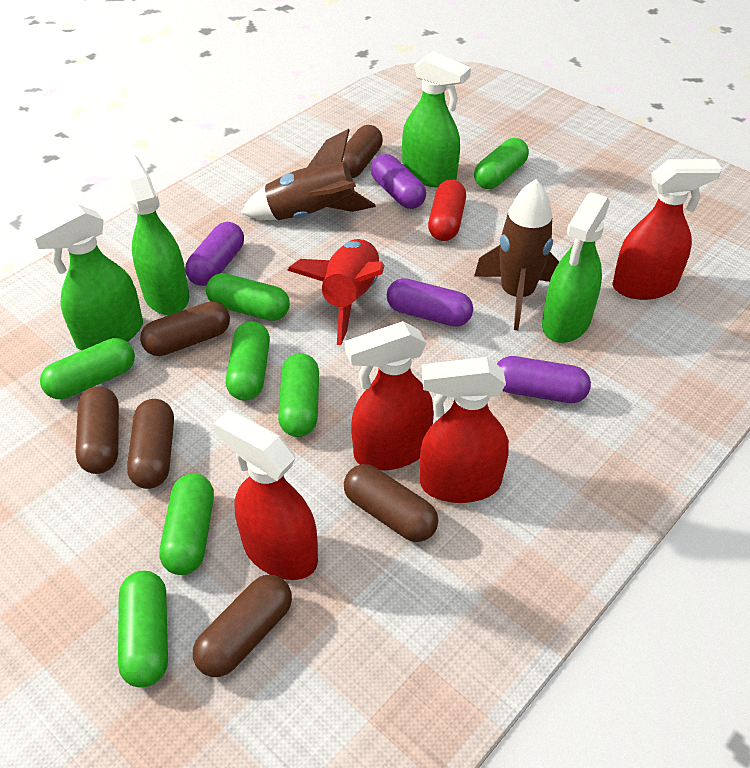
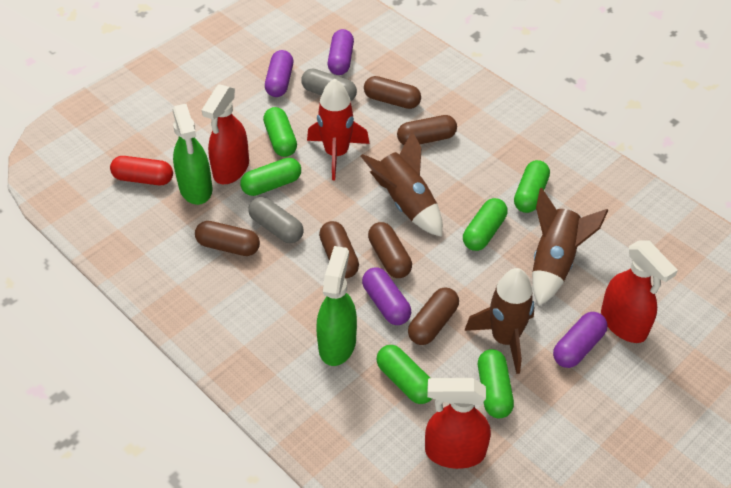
brown rocket: 2 -> 3
green capsule: 7 -> 6
green spray bottle: 4 -> 2
grey capsule: 0 -> 2
red spray bottle: 4 -> 3

